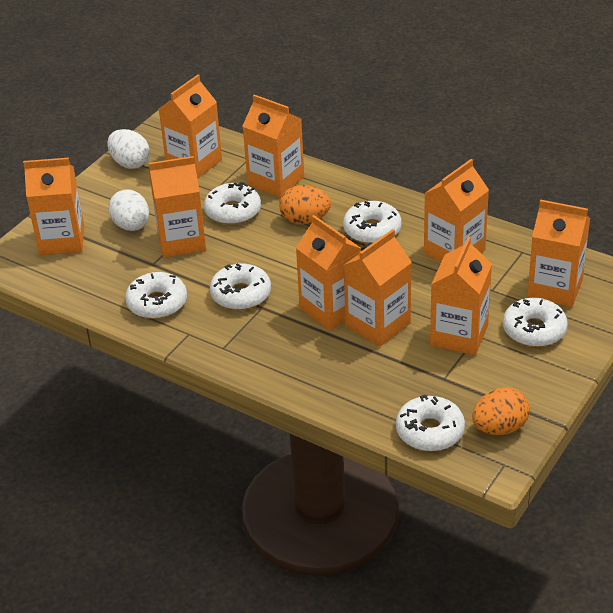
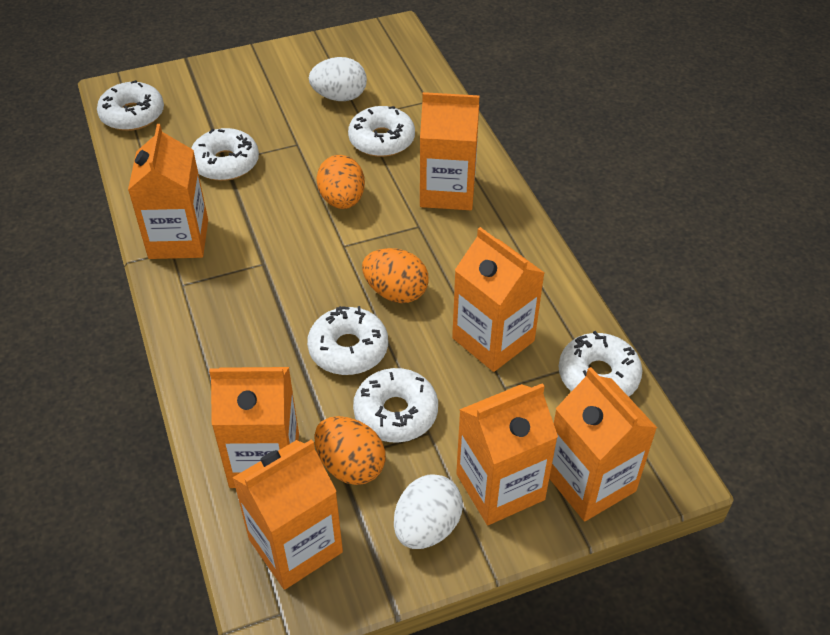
orange carton: 9 -> 7
orange egg: 2 -> 3

